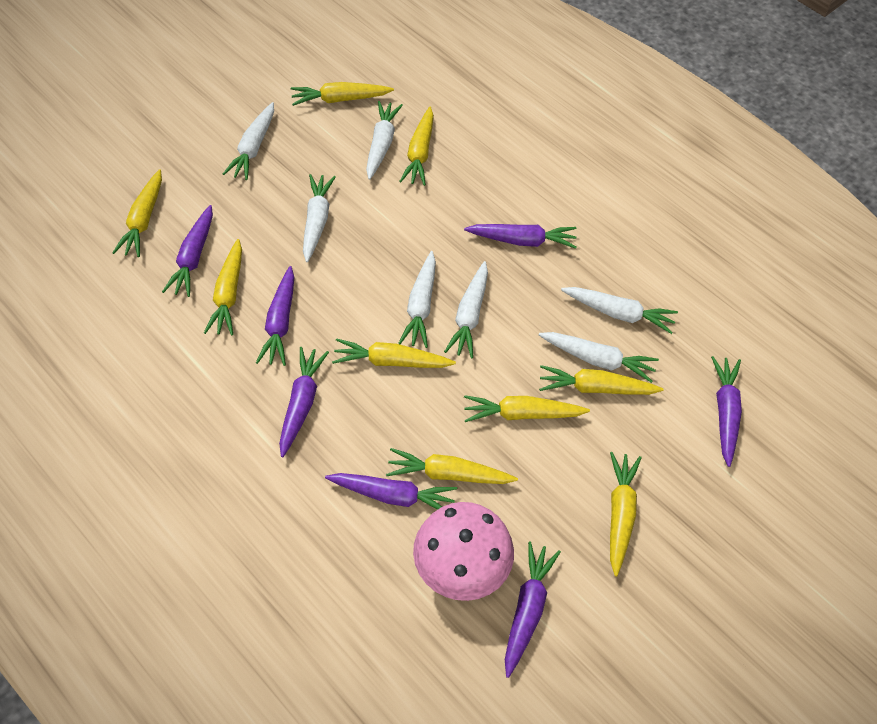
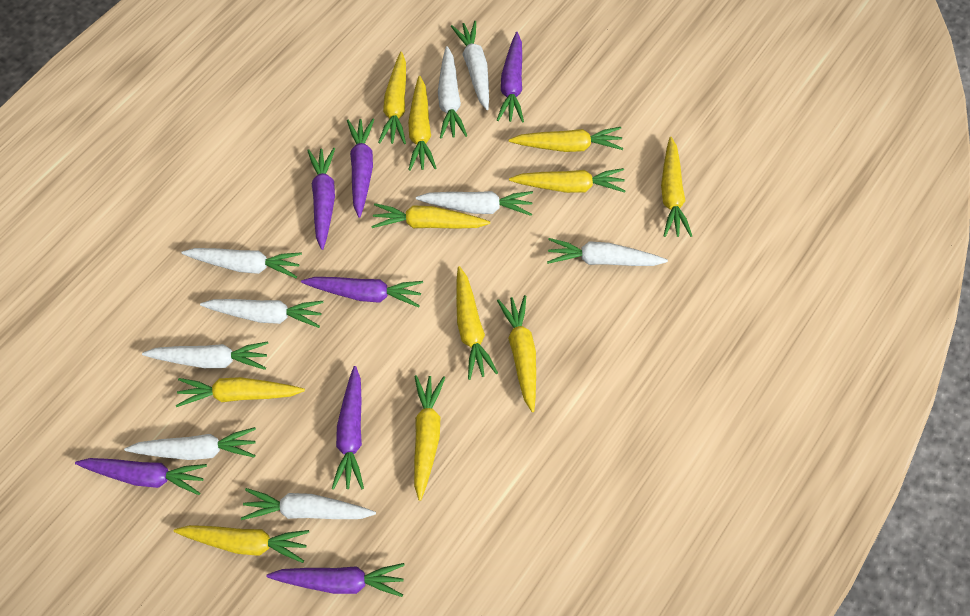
pink mushroom: 1 -> 0
white carrot: 7 -> 9
yellow carrot: 9 -> 11

